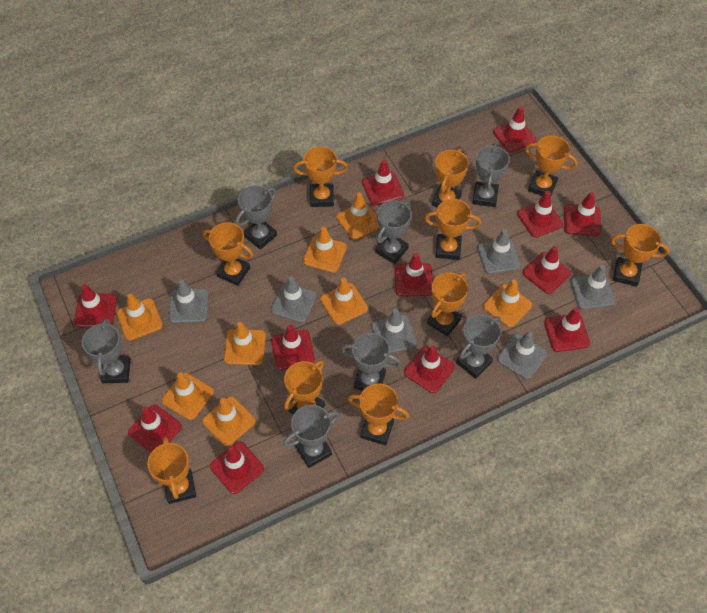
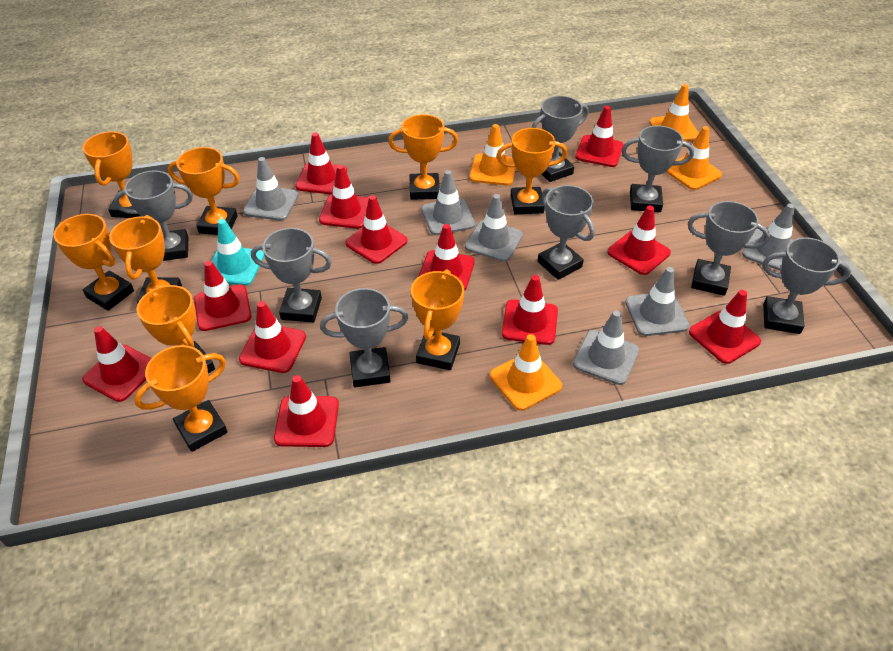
grey trophy: 7 -> 8
orange traffic cone: 8 -> 4
orange trophy: 10 -> 9
turquoise traffic cone: 0 -> 1

